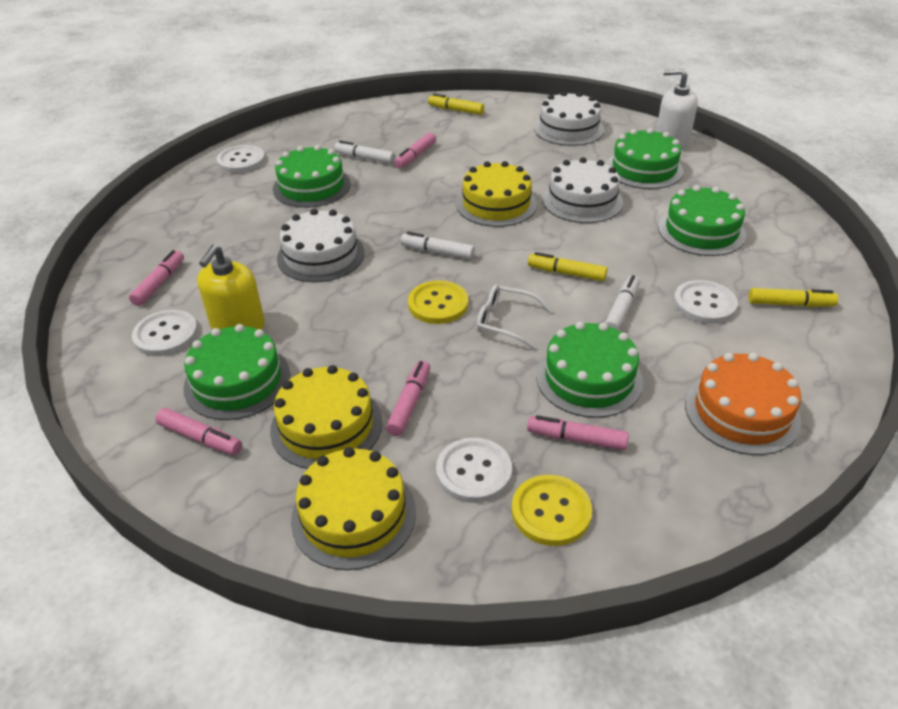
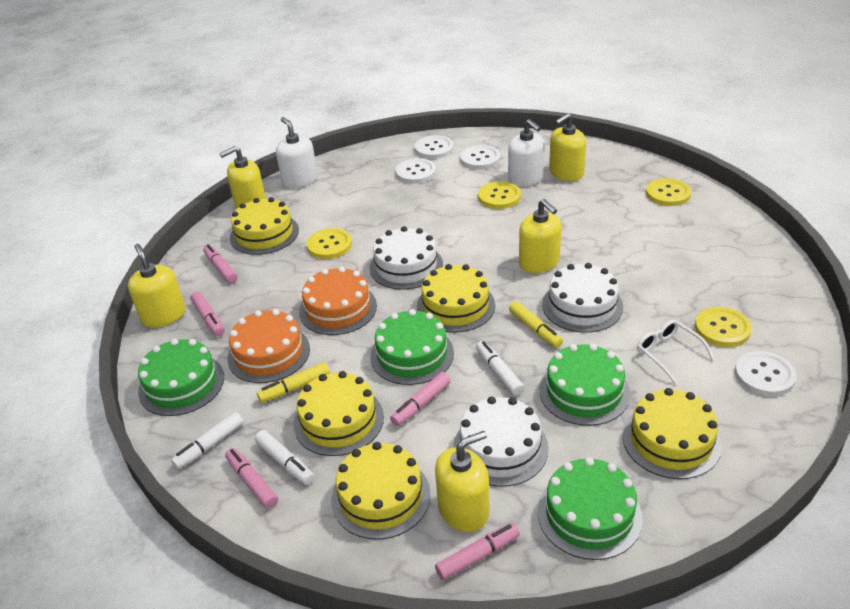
green cake: 5 -> 4
orange cake: 1 -> 2
white soap dispenser: 1 -> 2
yellow button: 2 -> 4
yellow cake: 3 -> 5
yellow marker: 3 -> 2
yellow soap dispenser: 1 -> 5

